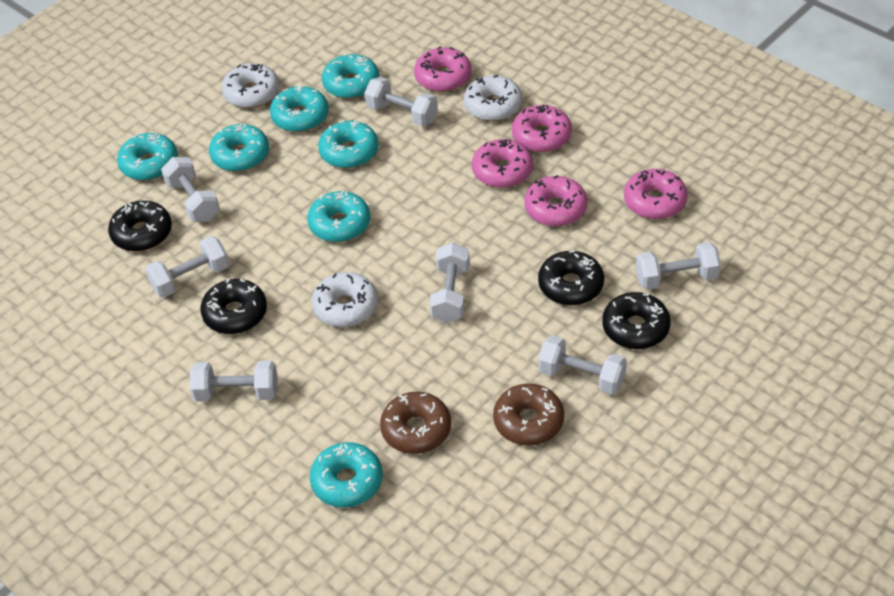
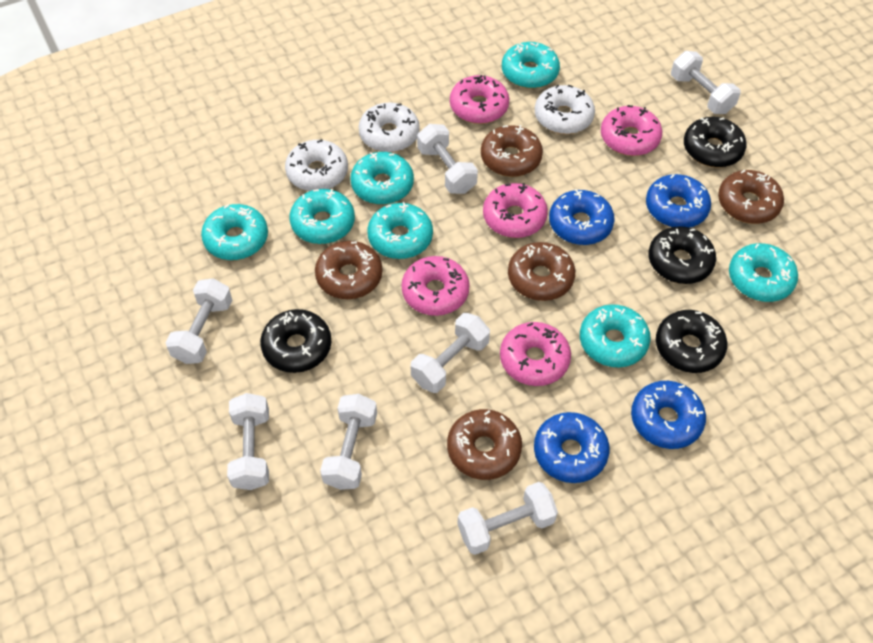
blue donut: 0 -> 4
brown donut: 2 -> 5

